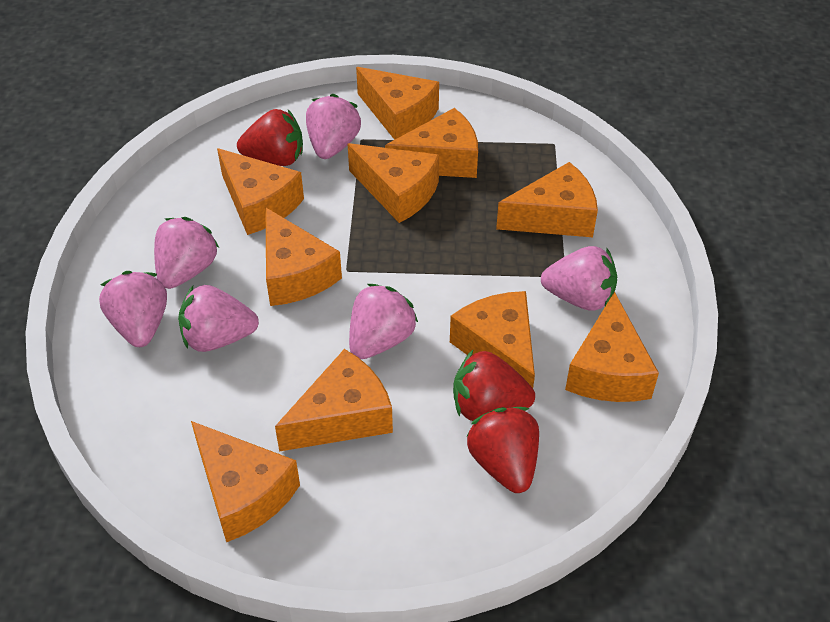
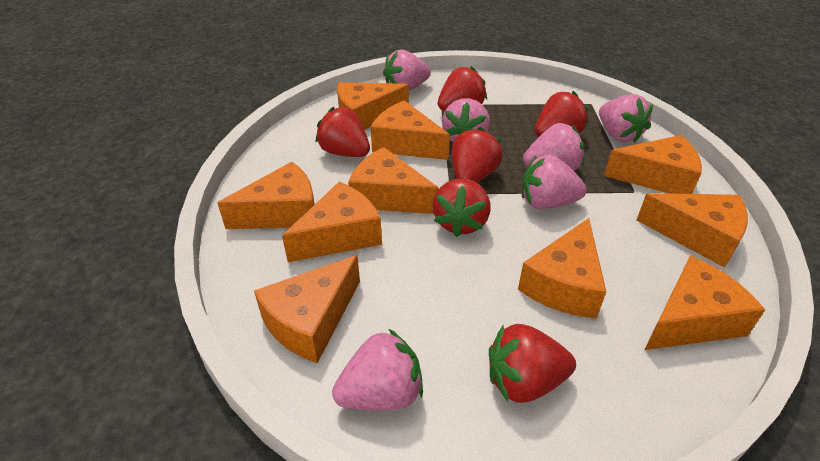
red strawberry: 3 -> 6

